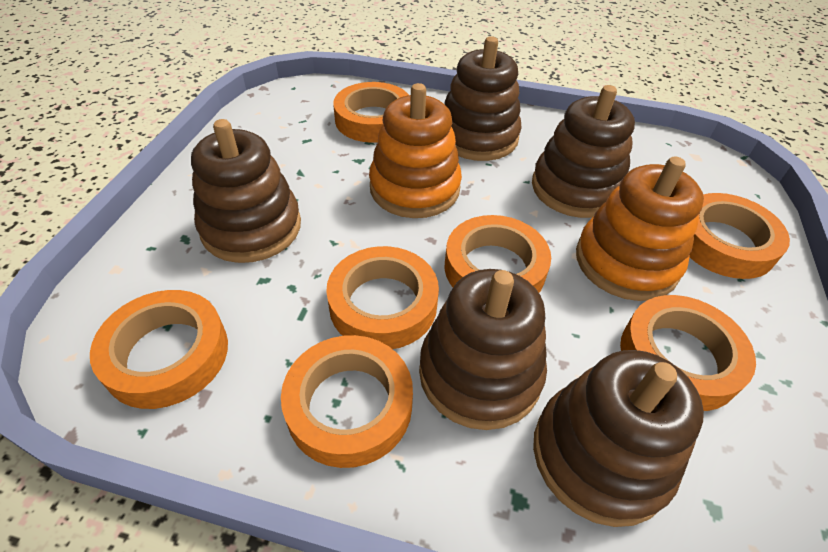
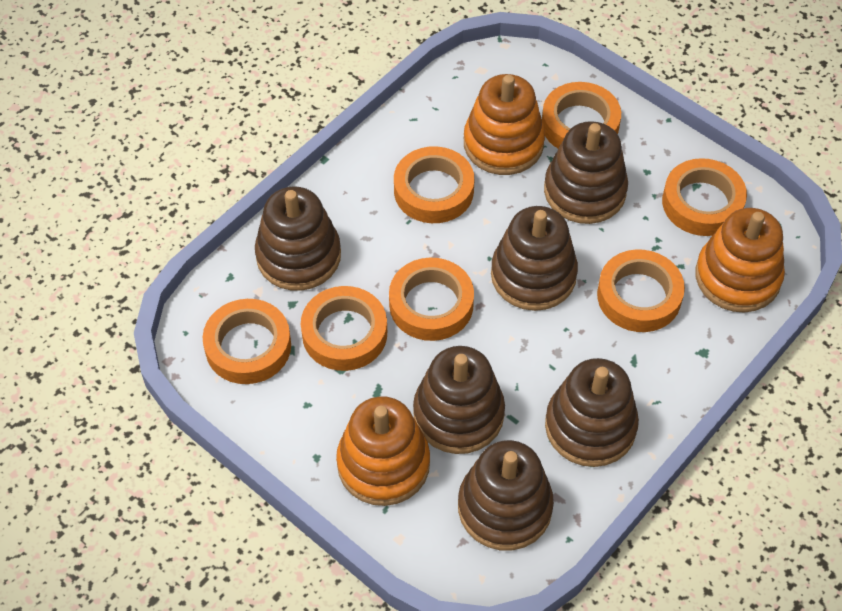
brown stacking toy: 5 -> 6
orange stacking toy: 2 -> 3

